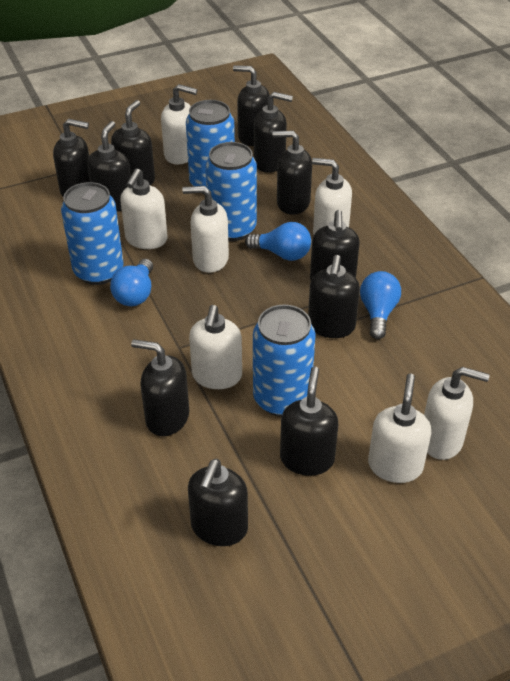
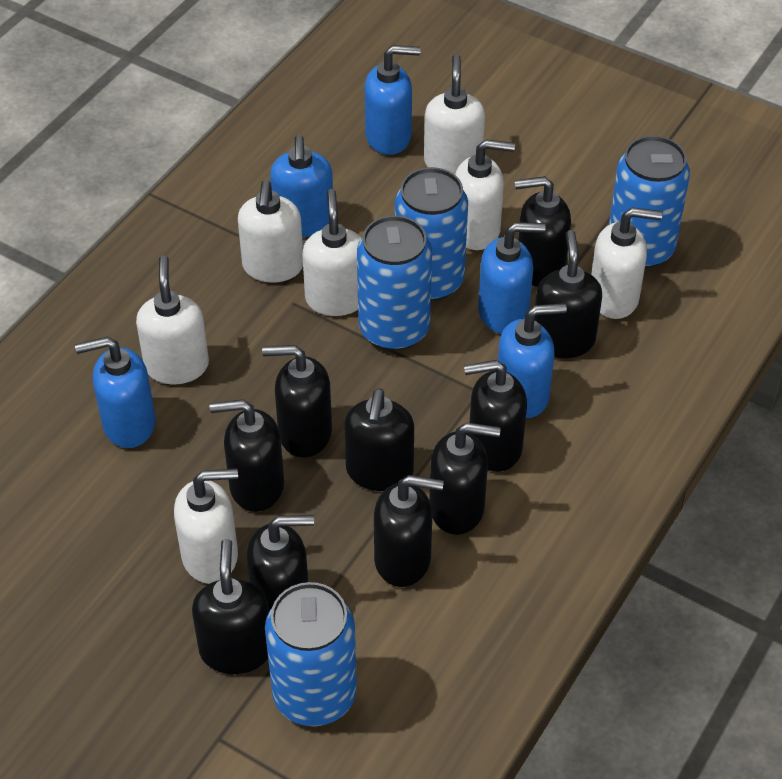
black soap dispenser: 11 -> 10
blue light bulb: 3 -> 0
blue soap dispenser: 0 -> 5

